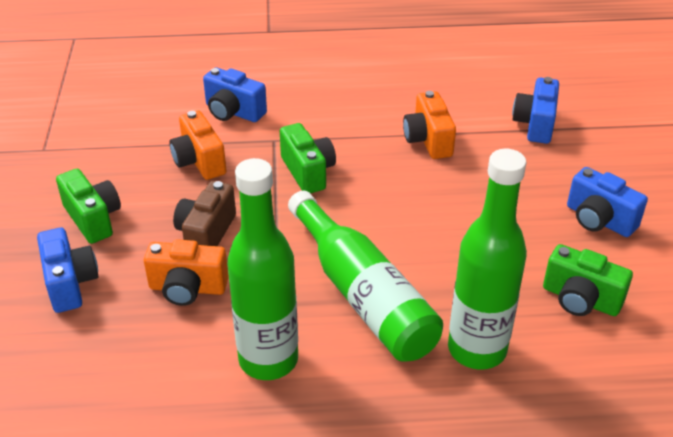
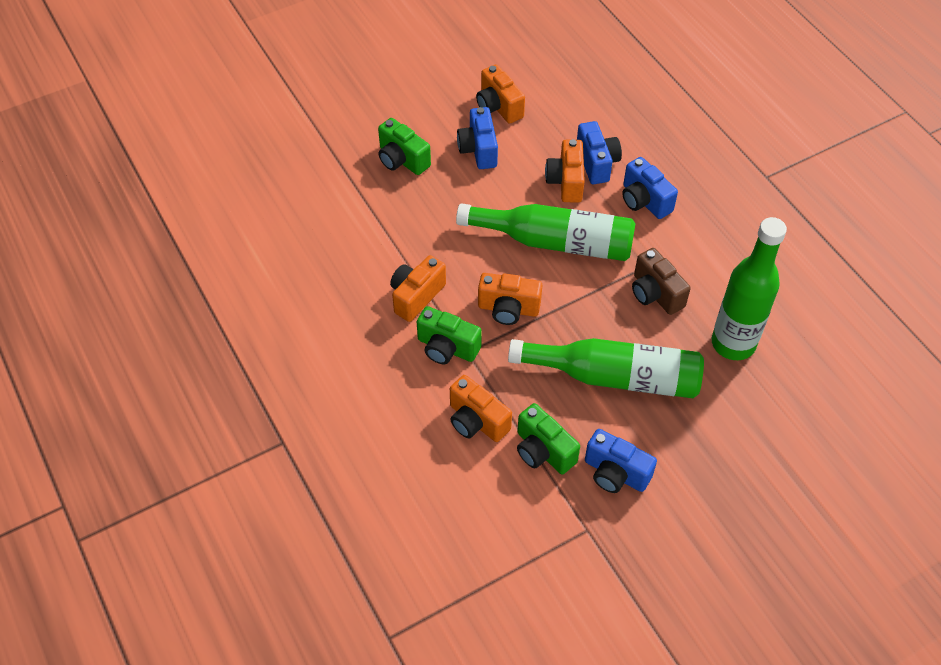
orange camera: 3 -> 5

